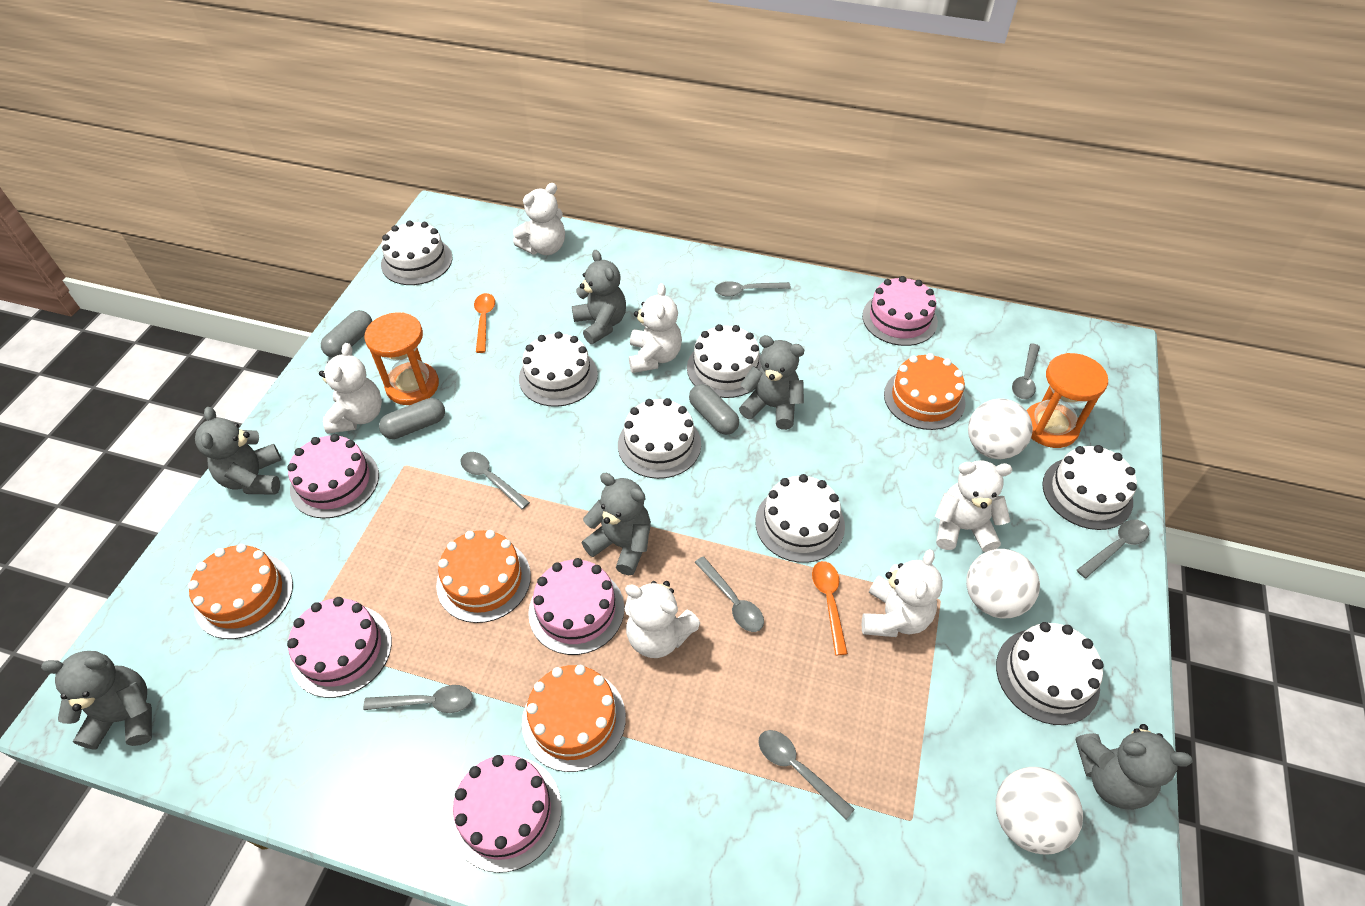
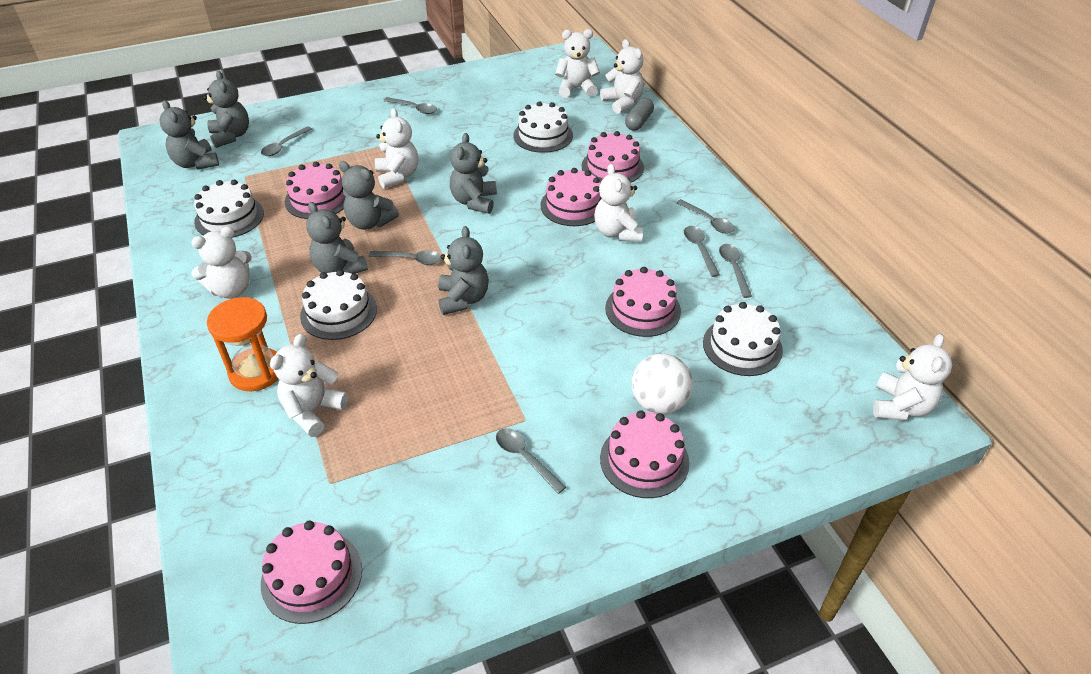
grey capsule: 3 -> 1
orange cake: 4 -> 0
orange hourglass: 2 -> 1
orange spoon: 2 -> 0
pink cake: 5 -> 6
white ball: 3 -> 1
white cake: 7 -> 4
white teddy bear: 6 -> 7

